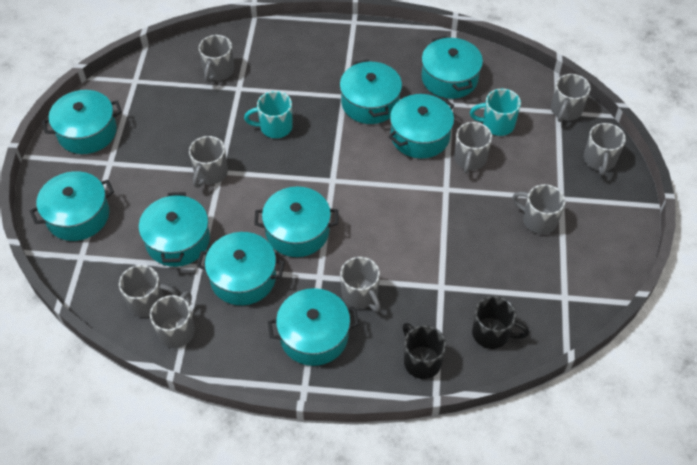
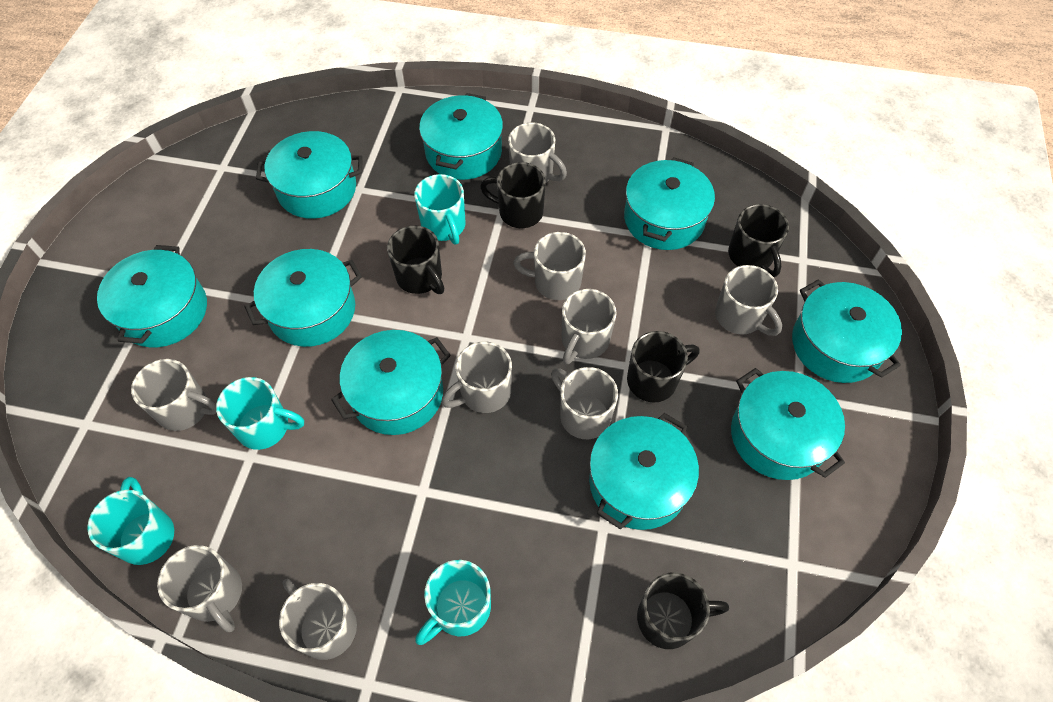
black mug: 2 -> 5
turquoise mug: 2 -> 4

